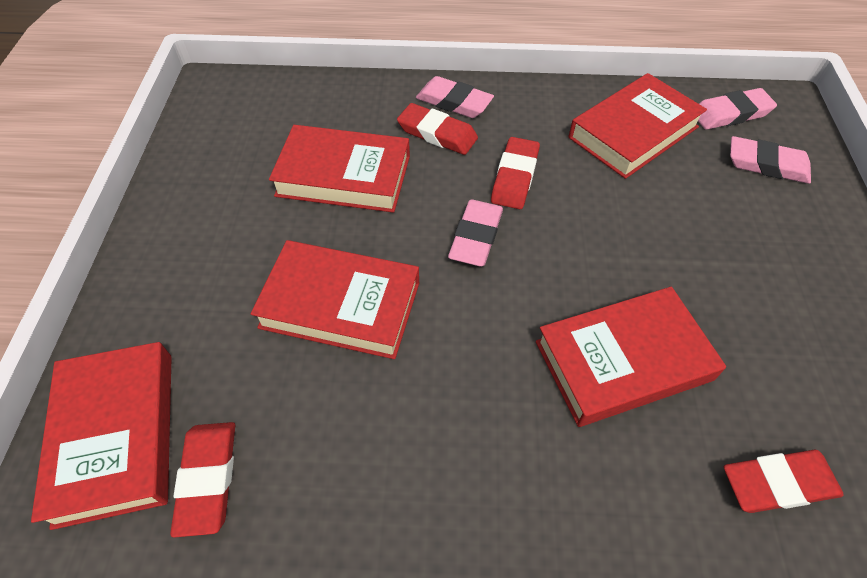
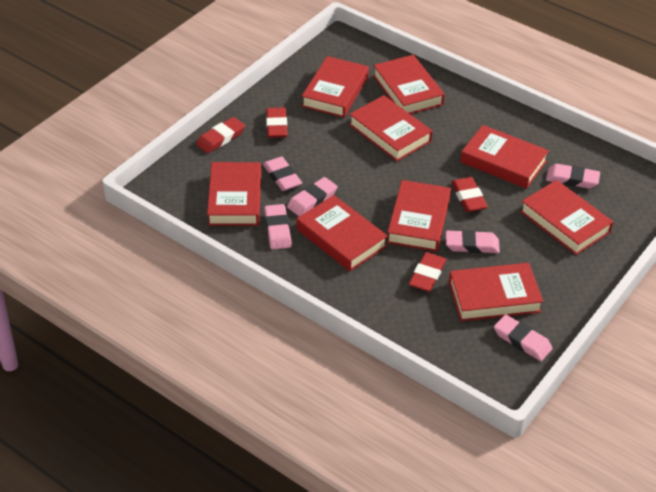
pink eraser: 4 -> 6
red book: 5 -> 9

